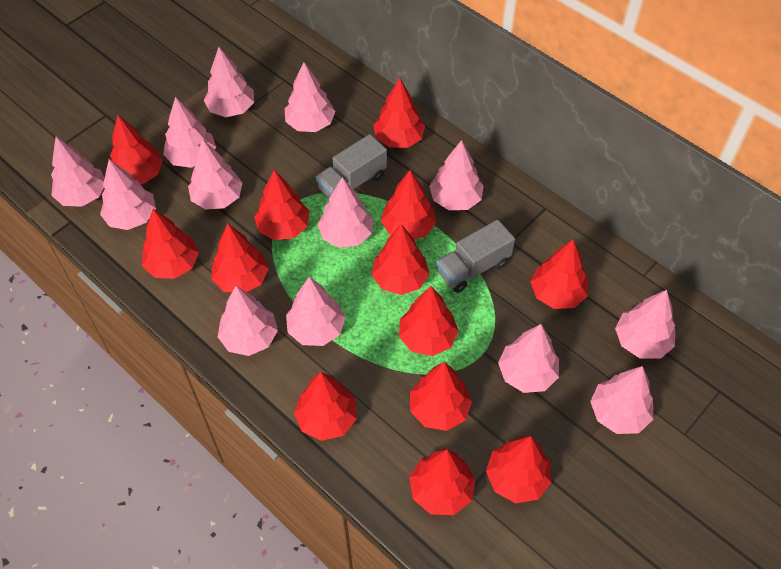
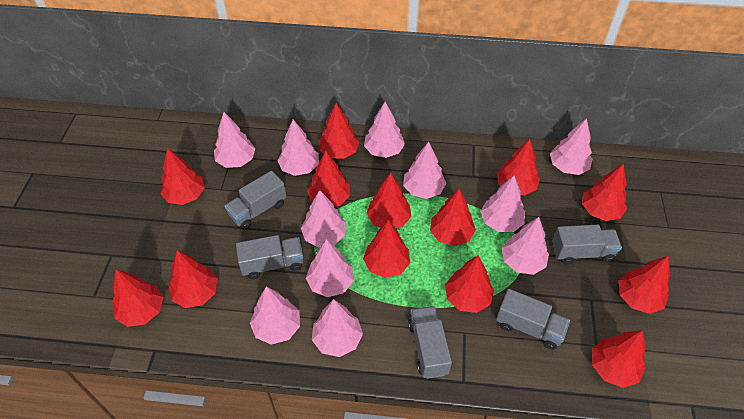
grey truck: 2 -> 5
pink tree: 13 -> 11

